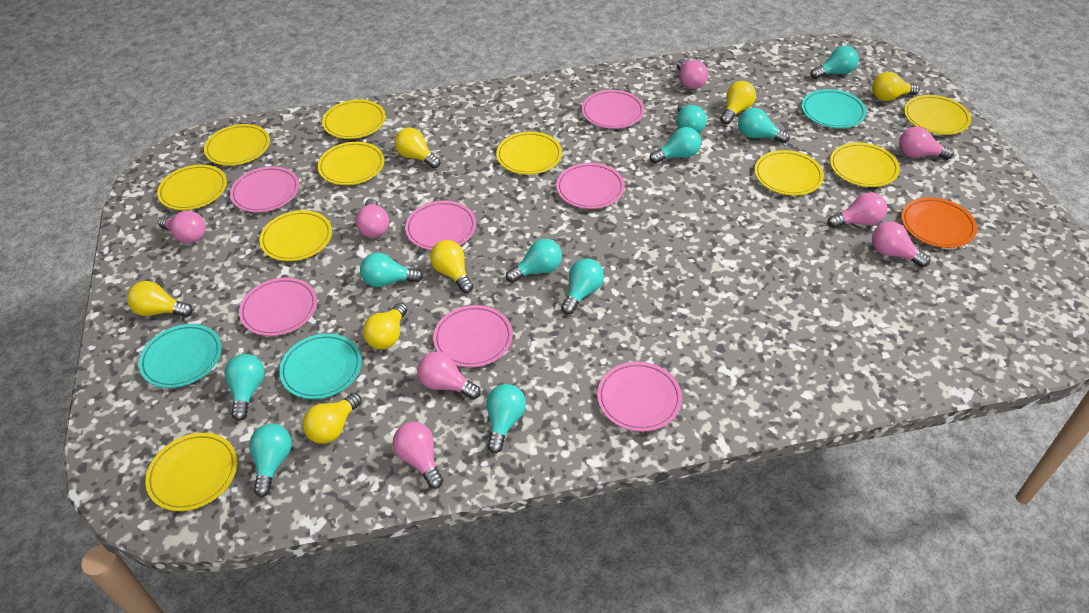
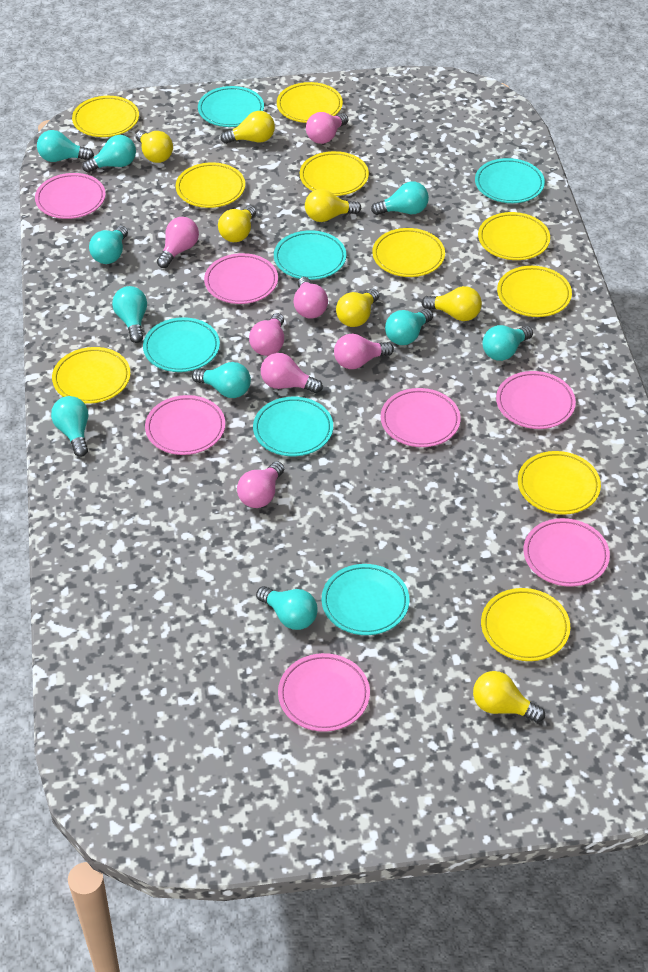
orange plate: 1 -> 0
pink light bulb: 8 -> 7
turquoise plate: 3 -> 6

